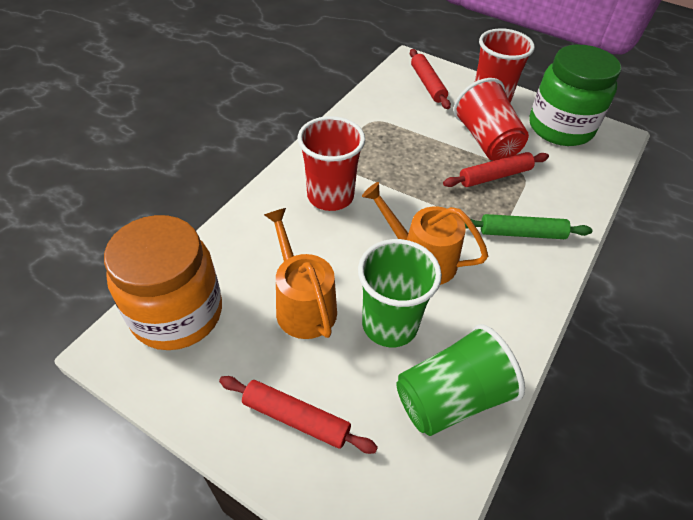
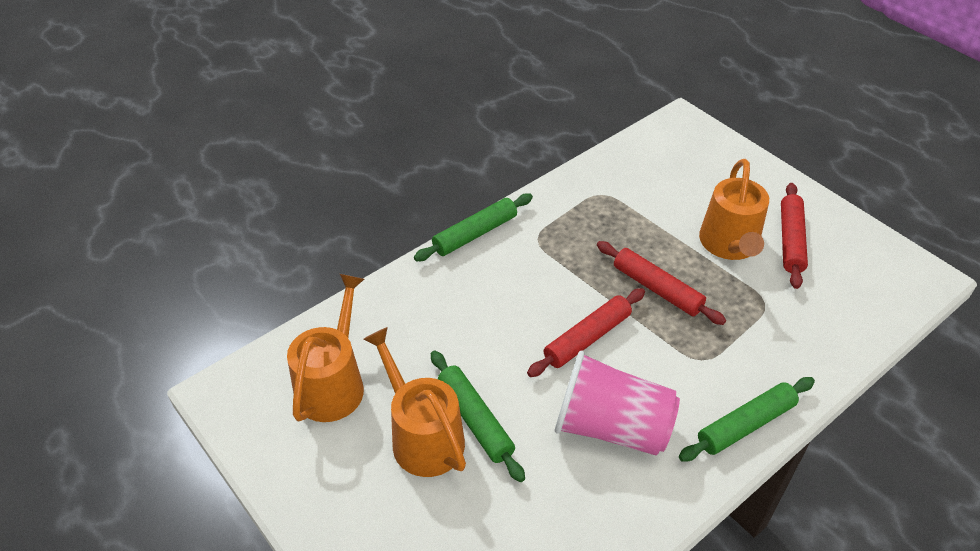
green cup: 2 -> 0
green jar: 1 -> 0
green rolling pin: 1 -> 3
orange jar: 1 -> 0
orange watering can: 2 -> 3
pink cup: 0 -> 1
red cup: 3 -> 0

